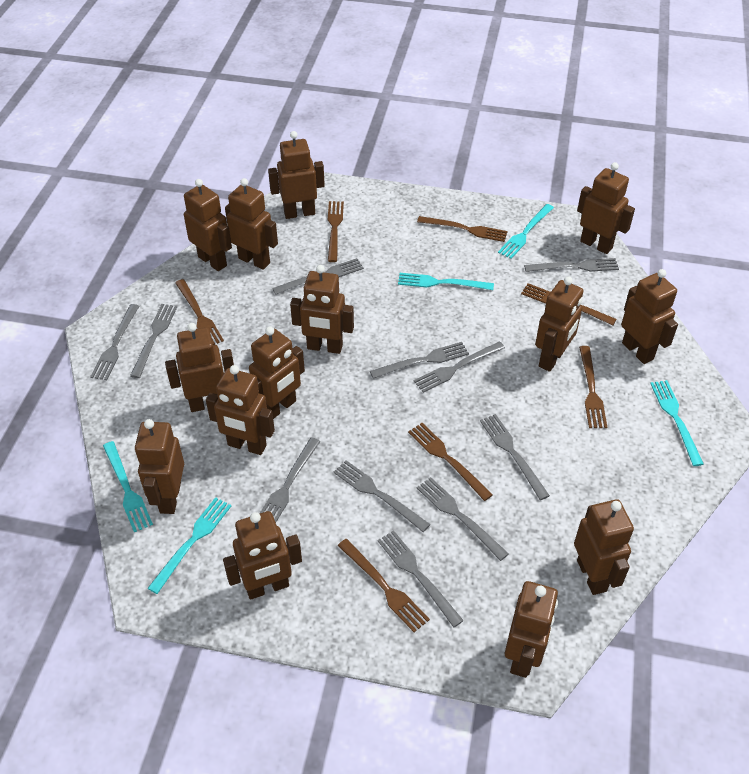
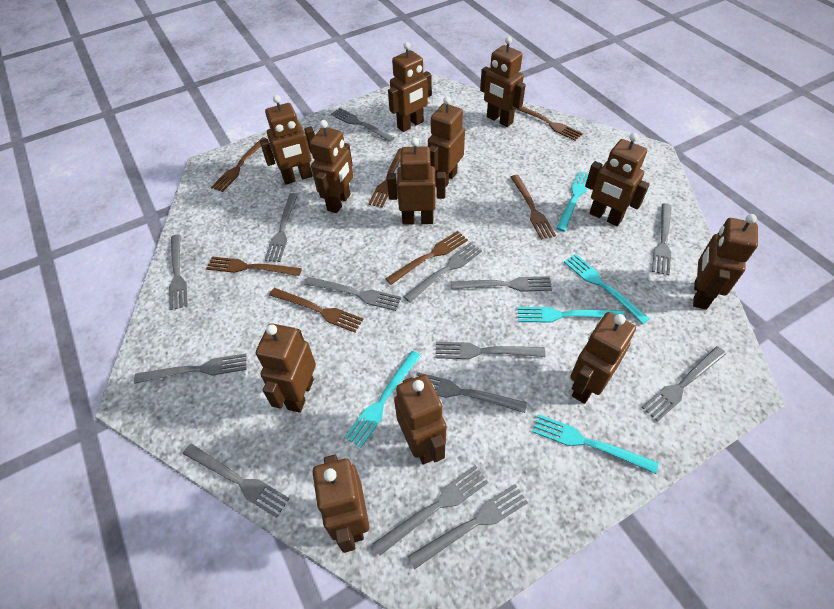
brown robot: 14 -> 12
grey fork: 11 -> 14

